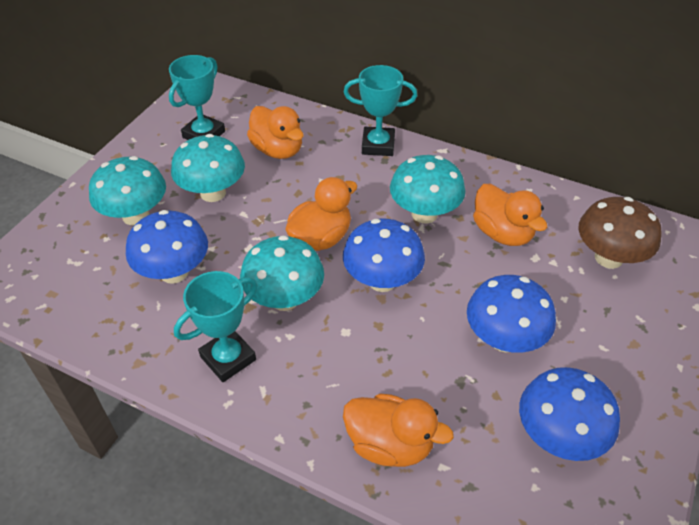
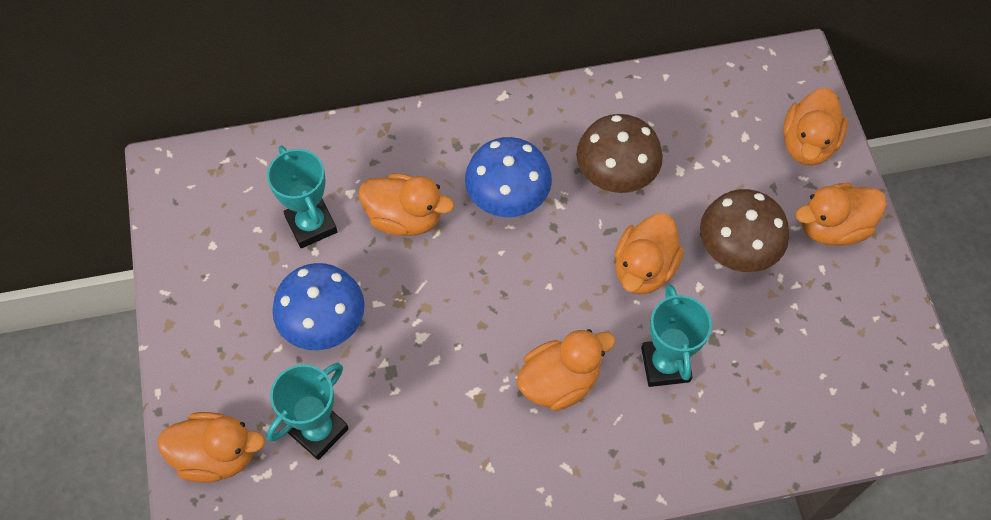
blue mushroom: 4 -> 2
brown mushroom: 1 -> 2
orange duck: 4 -> 6
turquoise mushroom: 4 -> 0

